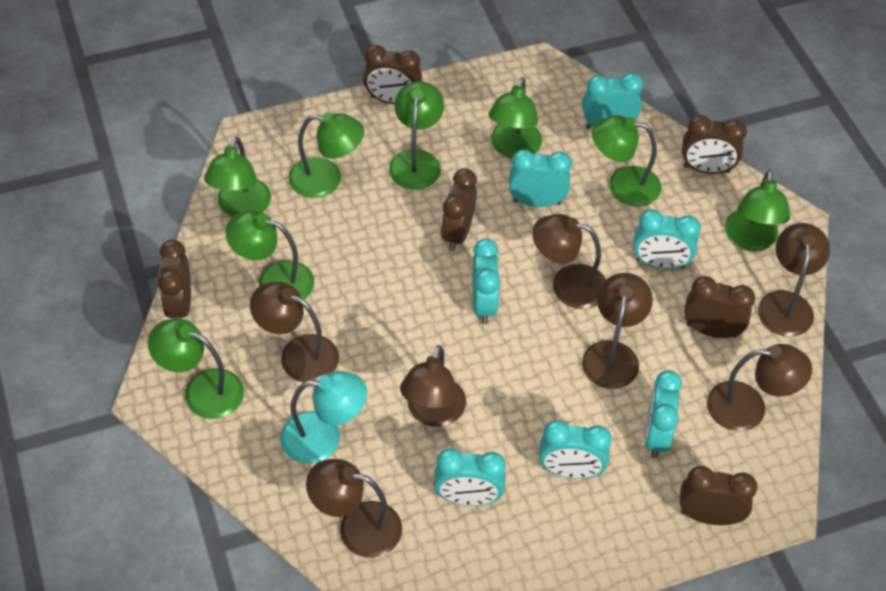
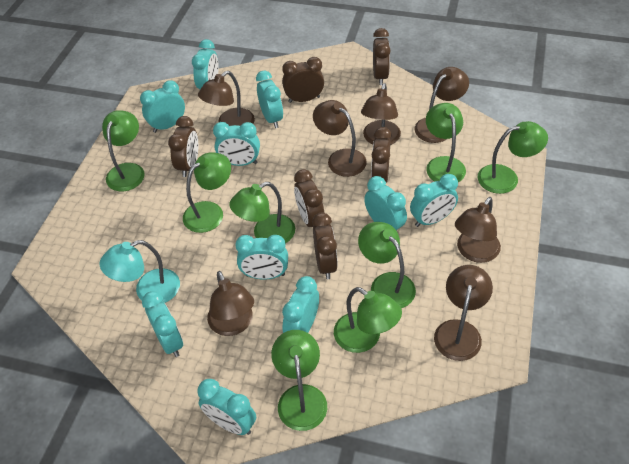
turquoise clock: 7 -> 10

